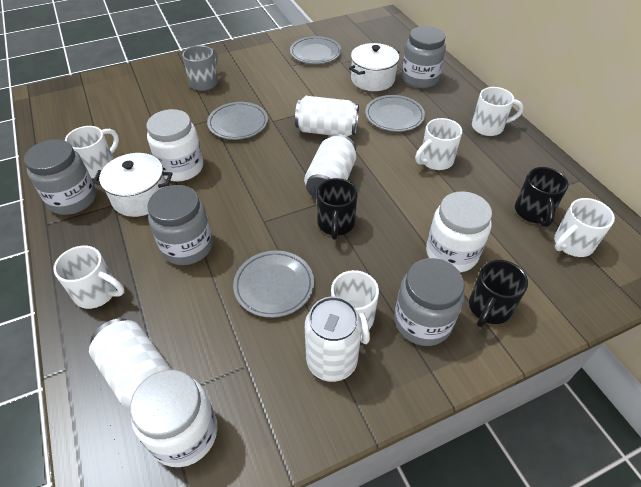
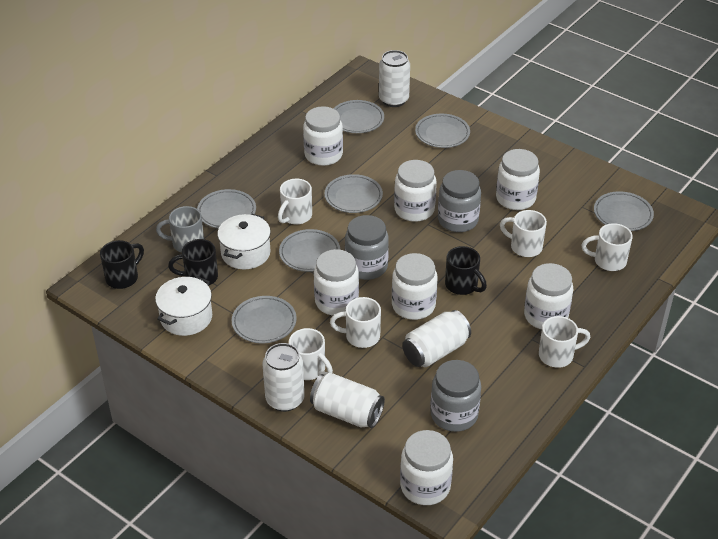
grey jar: 4 -> 3
grey plate: 4 -> 7
white jar: 3 -> 7

